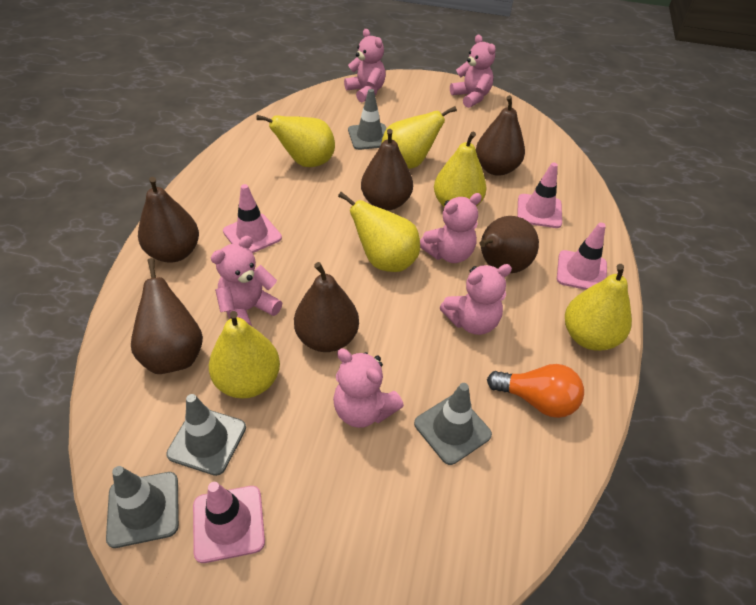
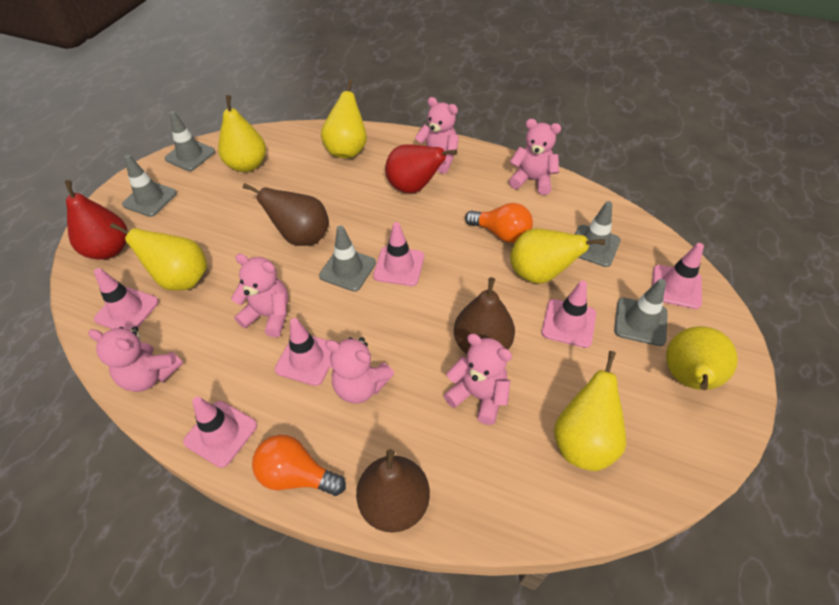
brown pear: 6 -> 3
grey traffic cone: 4 -> 5
orange light bulb: 1 -> 2
pink traffic cone: 4 -> 6
red pear: 0 -> 2

